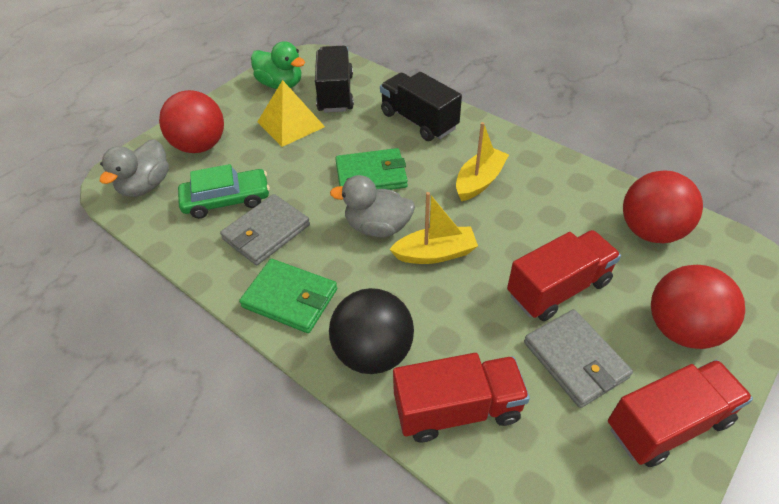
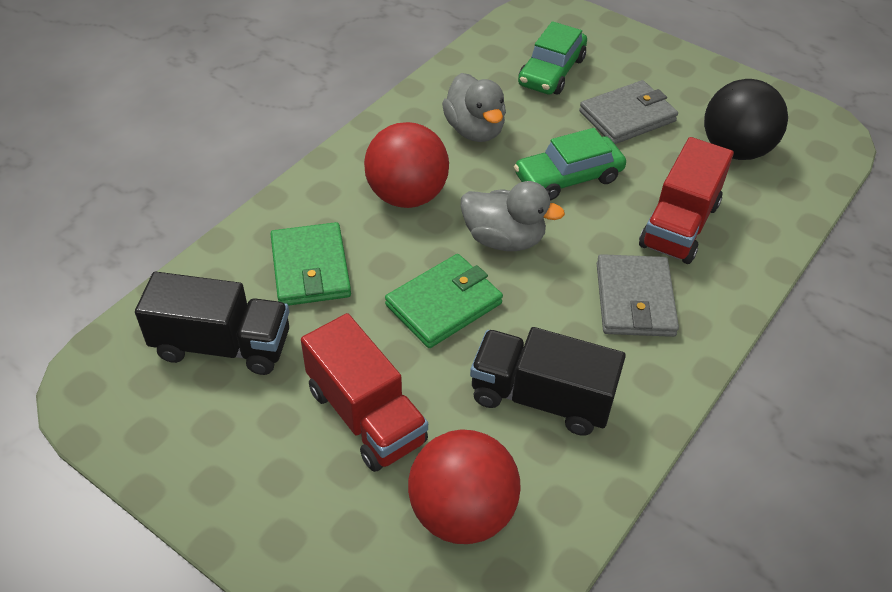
green car: 1 -> 2
green duck: 1 -> 0
red ball: 3 -> 2
red truck: 3 -> 2
yellow boat: 2 -> 0
yellow pyramid: 1 -> 0

